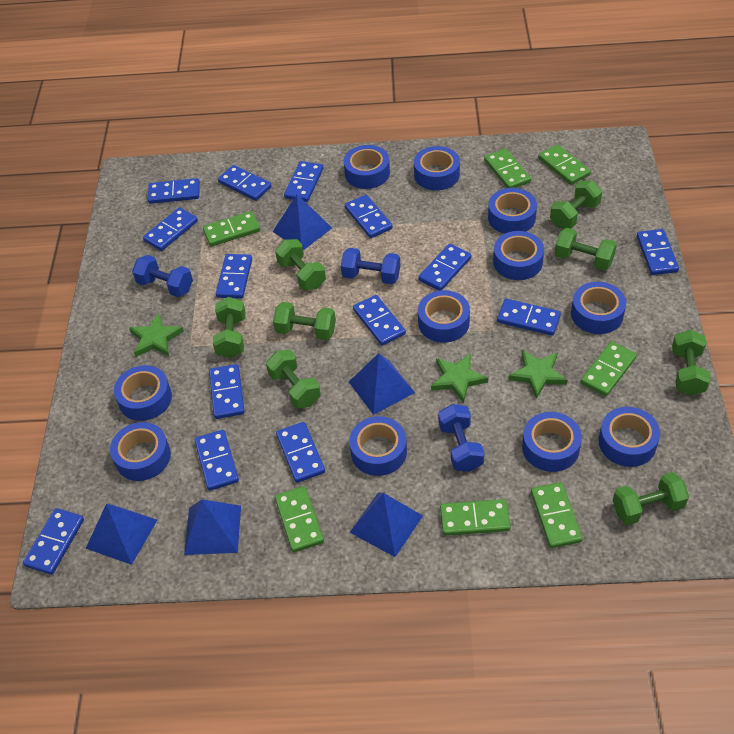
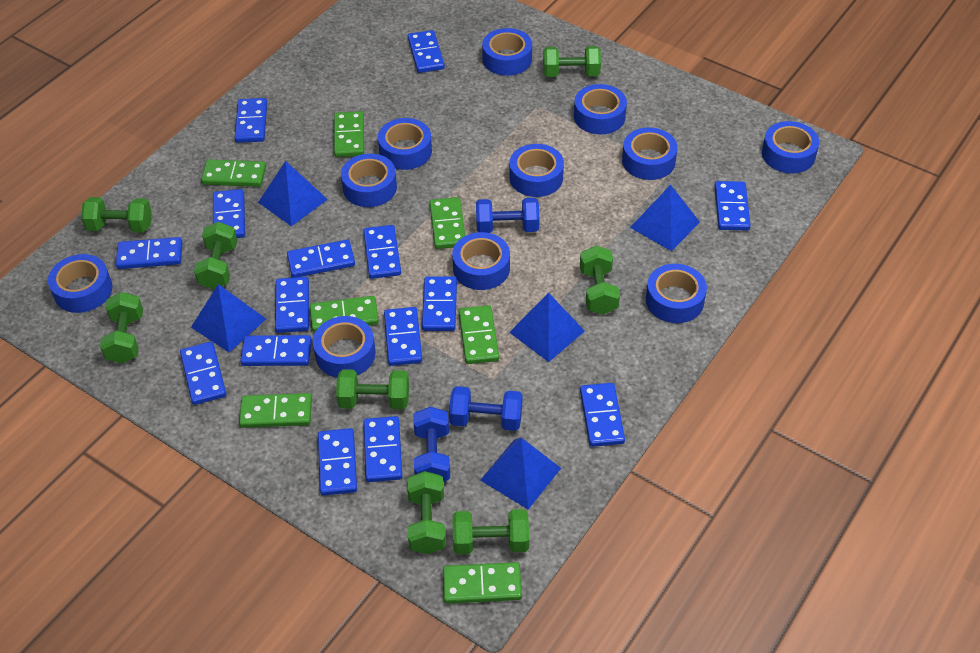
blue domino: 14 -> 15
green star: 3 -> 0

